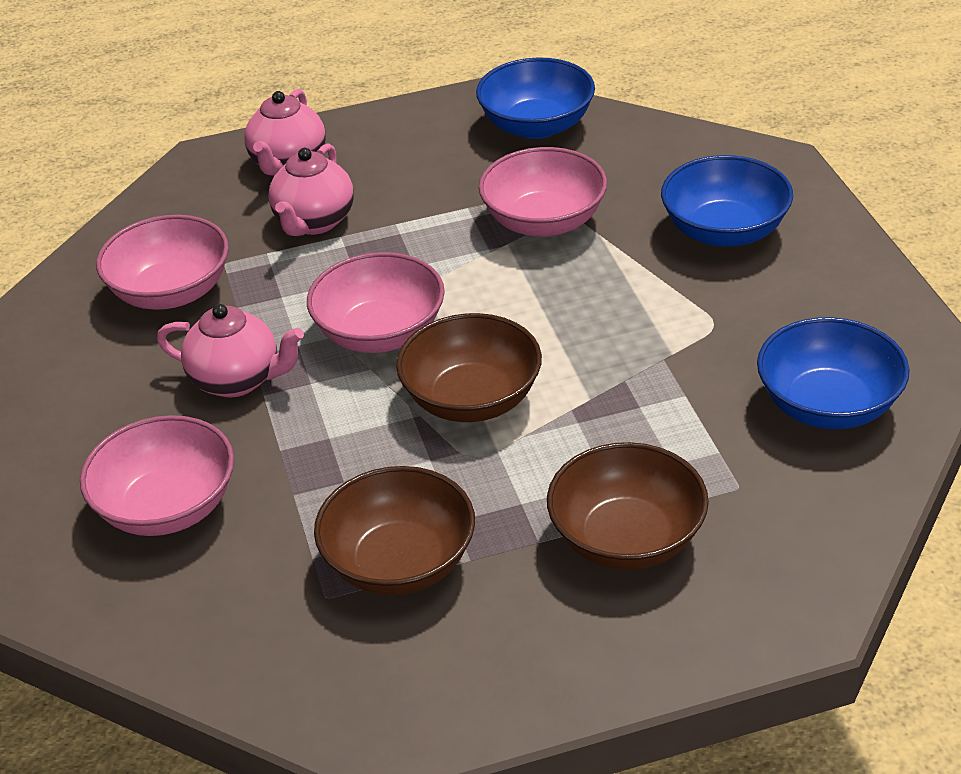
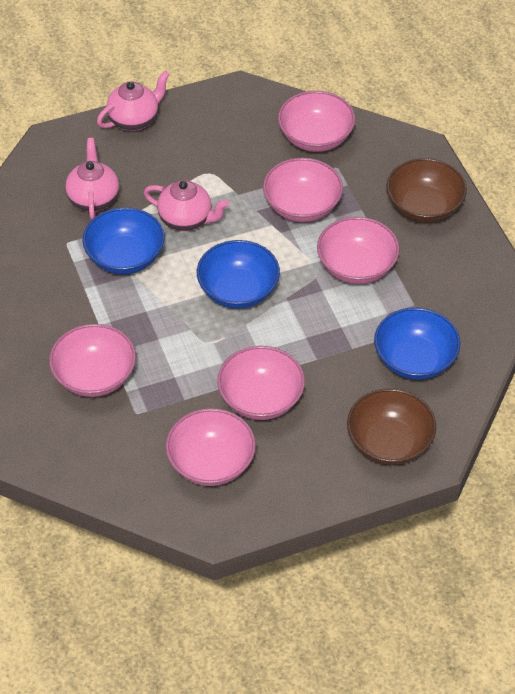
brown bowl: 3 -> 2
pink bowl: 4 -> 6

